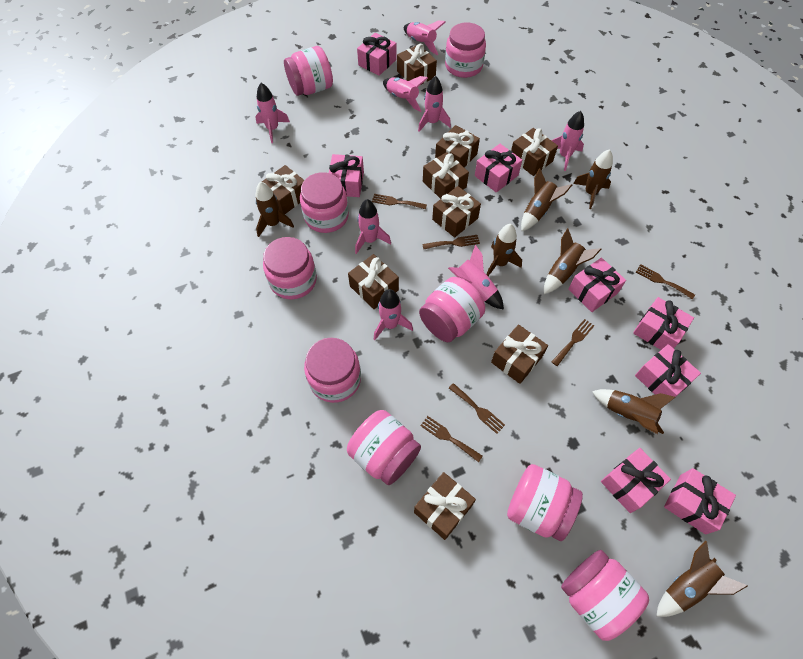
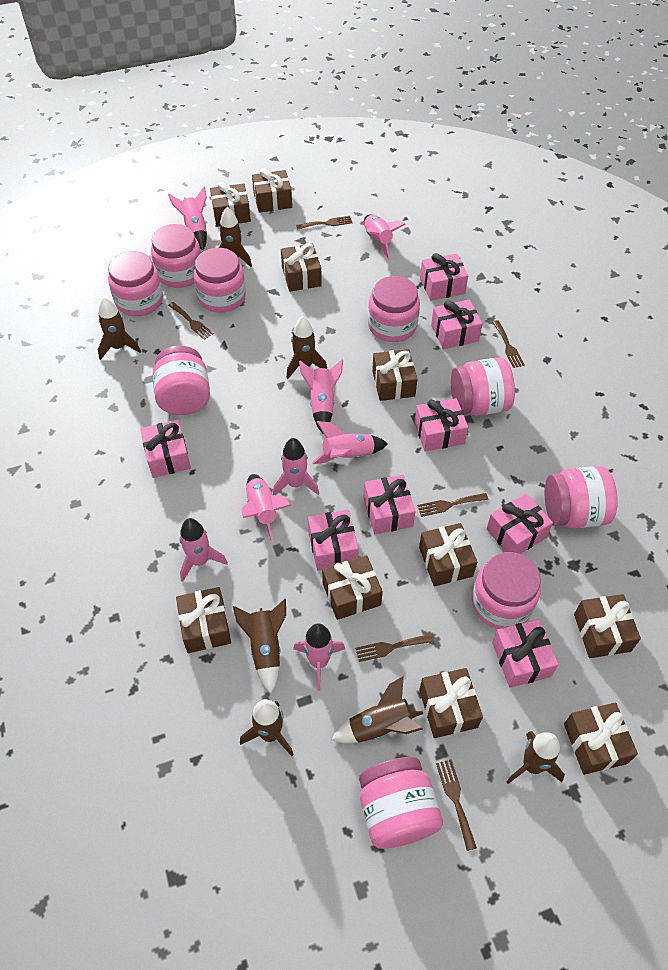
brown gift: 9 -> 10

